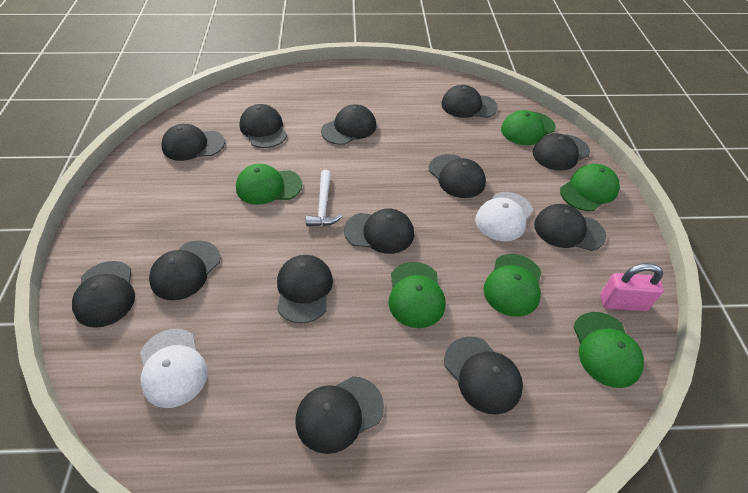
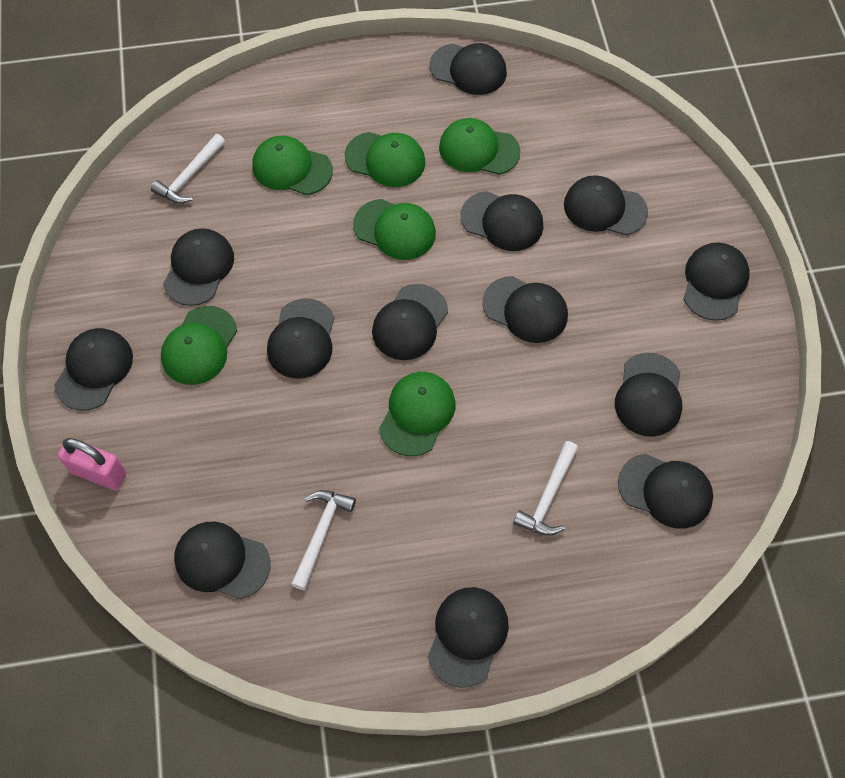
white cap: 2 -> 0
white hammer: 1 -> 3

